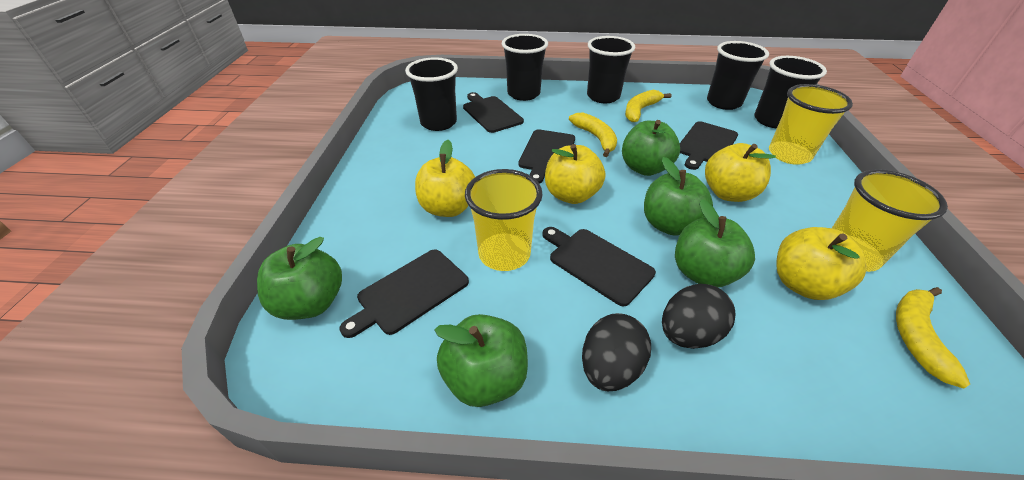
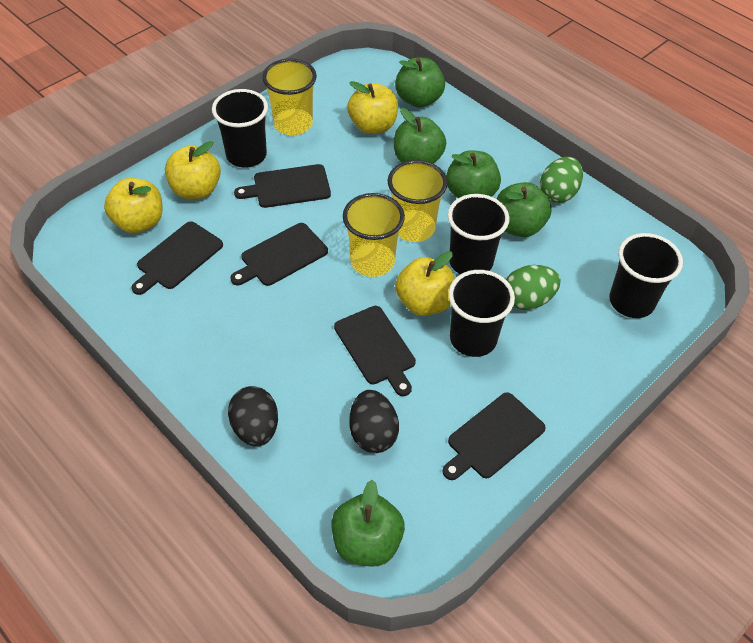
black cup: 5 -> 4
green egg: 0 -> 2
yellow banana: 3 -> 0

